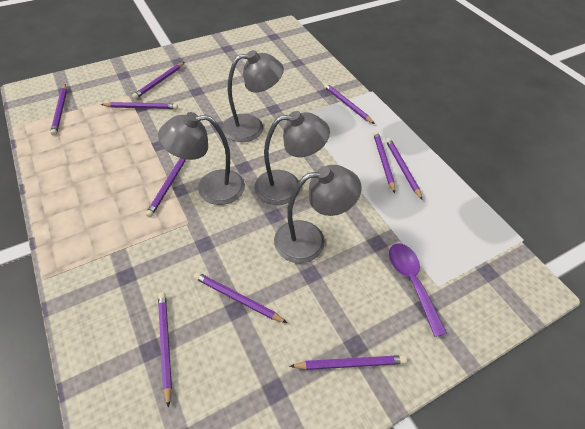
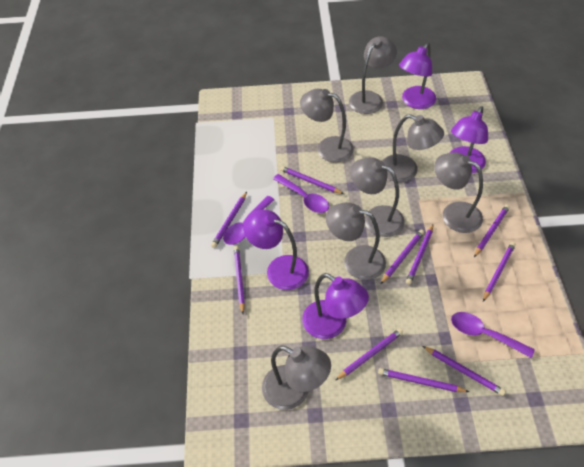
grey lamp: 4 -> 7
purple lamp: 0 -> 4
purple spoon: 1 -> 3

